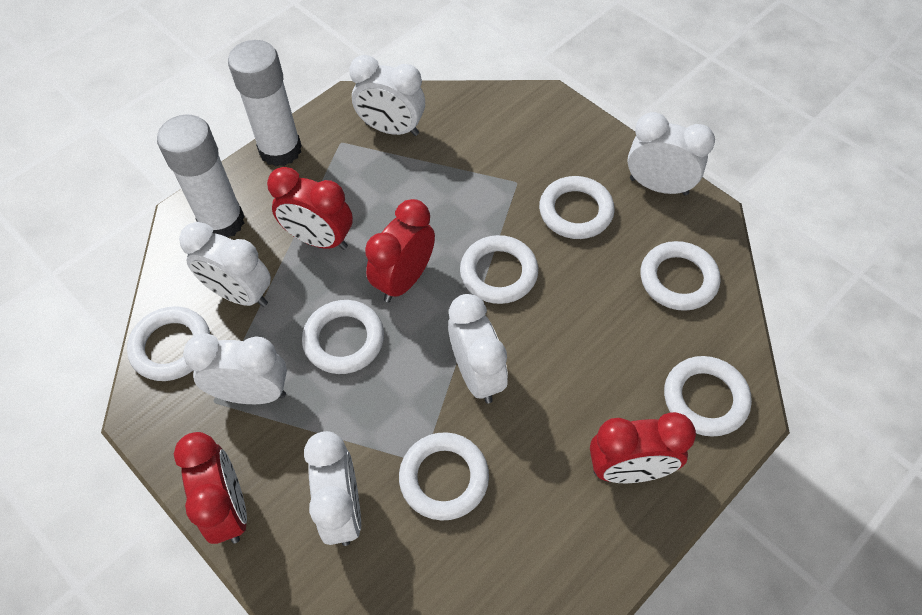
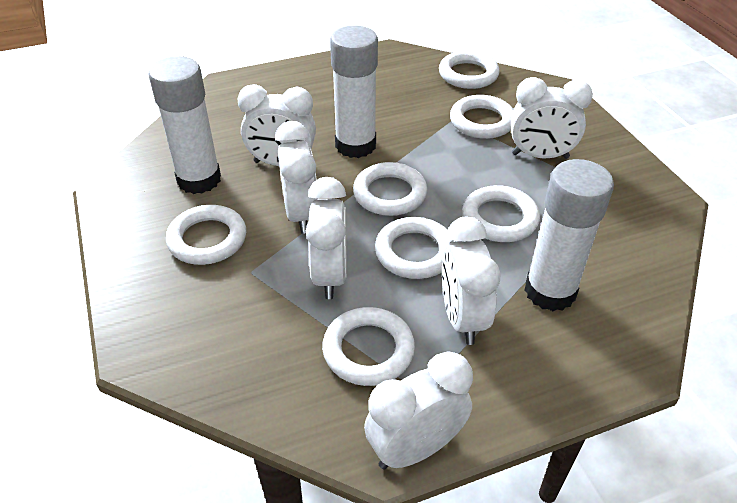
red clock: 4 -> 0
white glue stick: 2 -> 3

